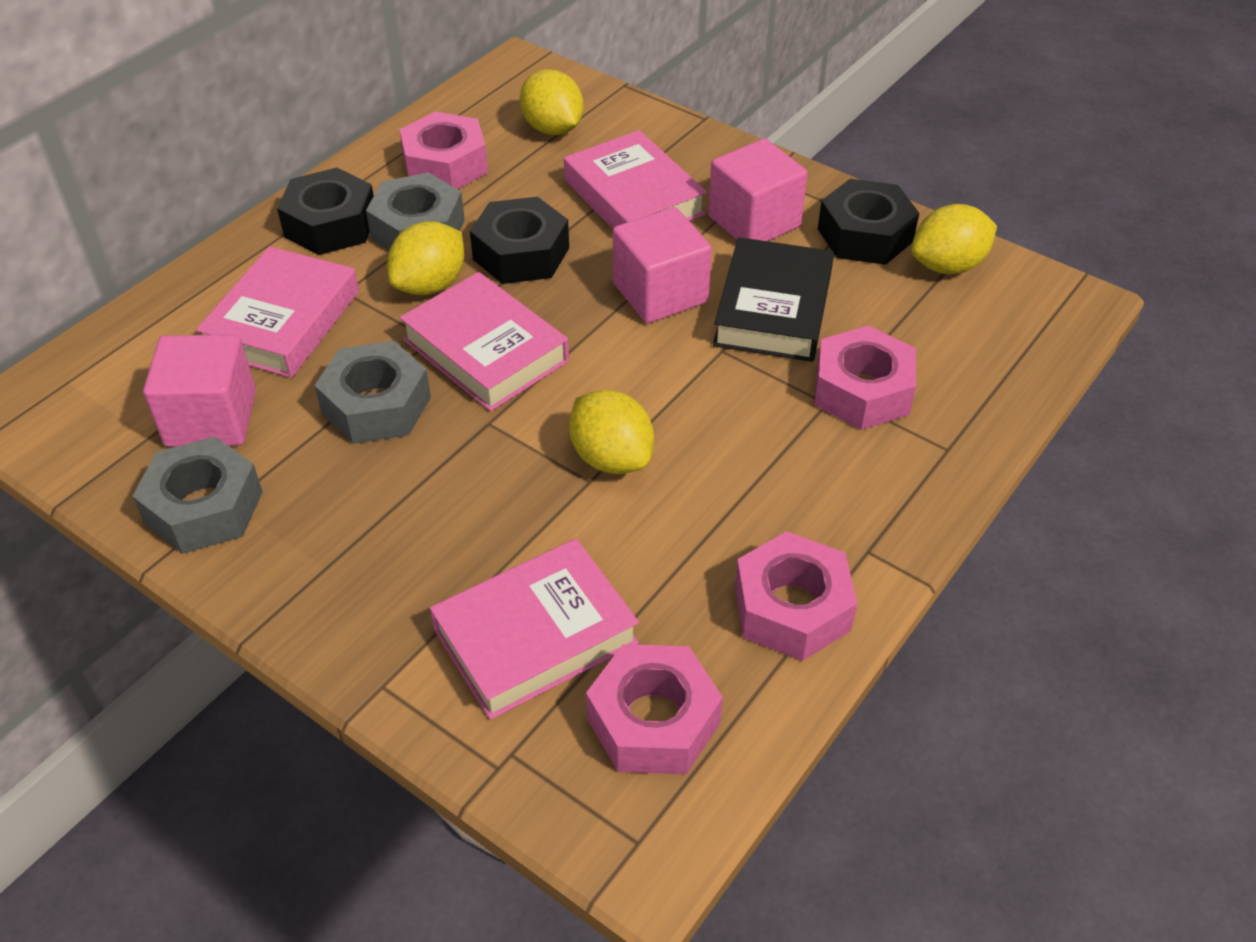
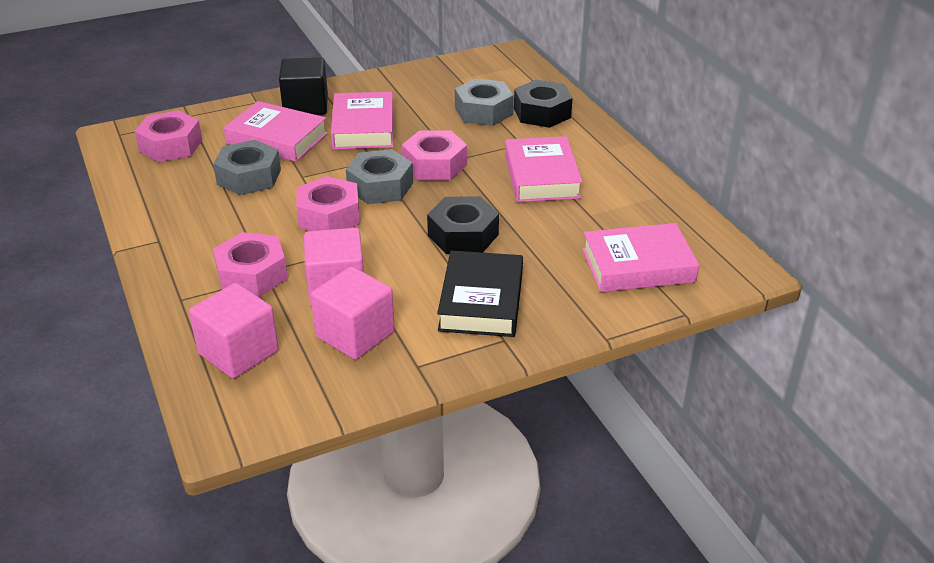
black cube: 0 -> 1
black nut: 3 -> 2
yellow lemon: 4 -> 0

